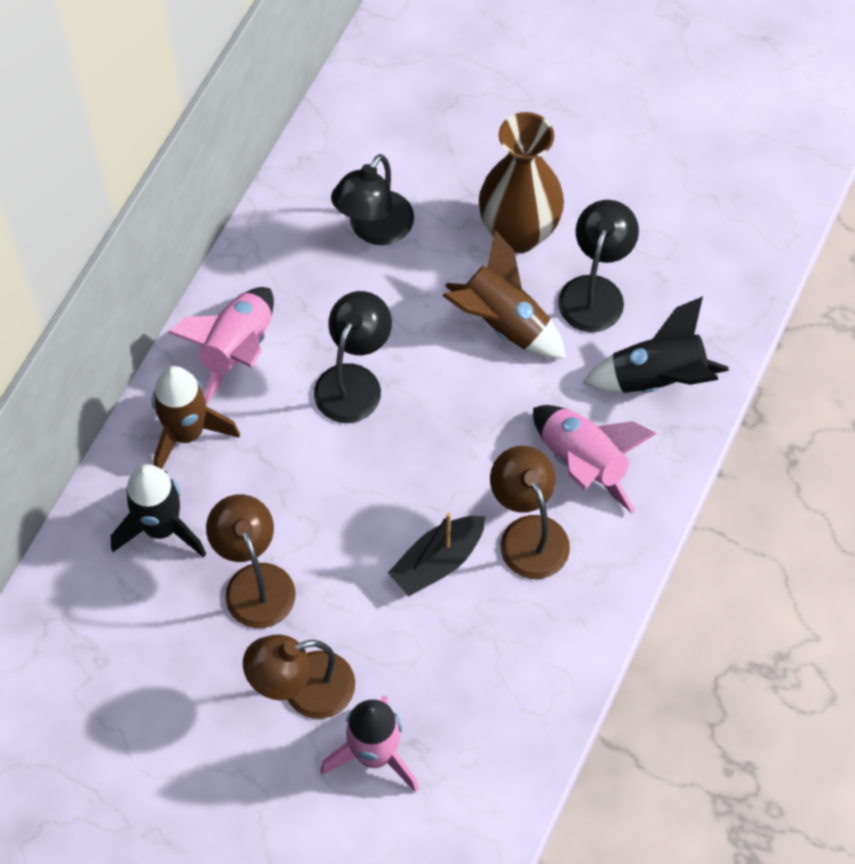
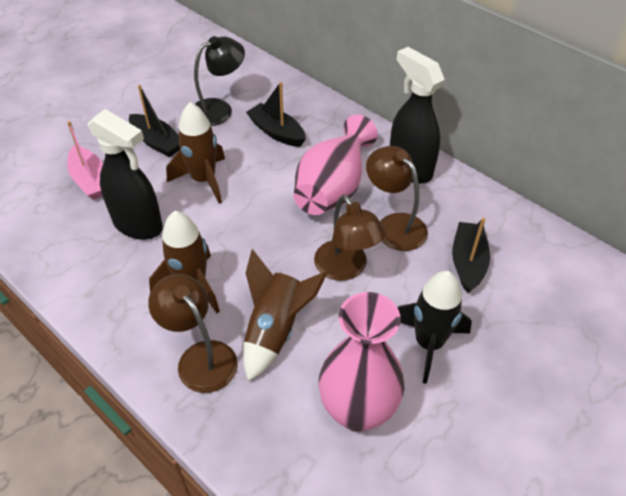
black boat: 1 -> 3
black lamp: 3 -> 1
black rocket: 2 -> 1
black spray bottle: 0 -> 2
brown rocket: 2 -> 3
brown vase: 1 -> 0
pink boat: 0 -> 1
pink rocket: 3 -> 0
pink vase: 0 -> 2

